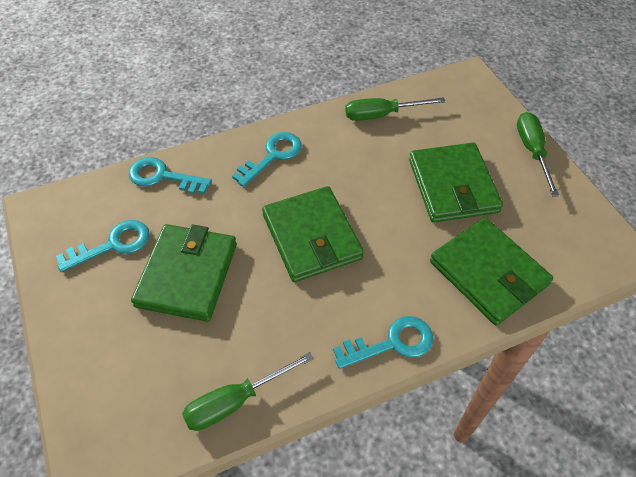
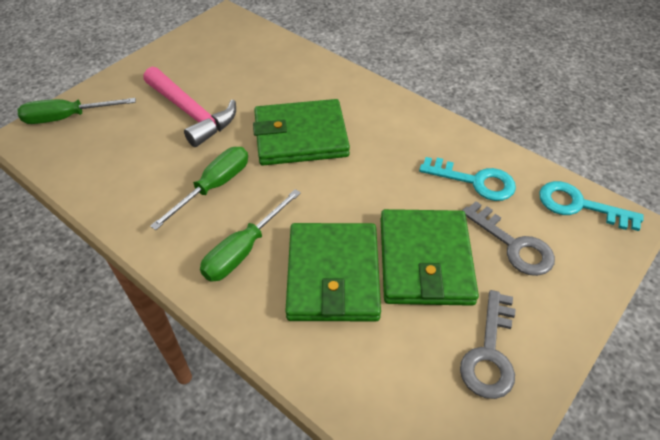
green wallet: 4 -> 3
grey key: 0 -> 2
pink hammer: 0 -> 1
turquoise key: 4 -> 2

